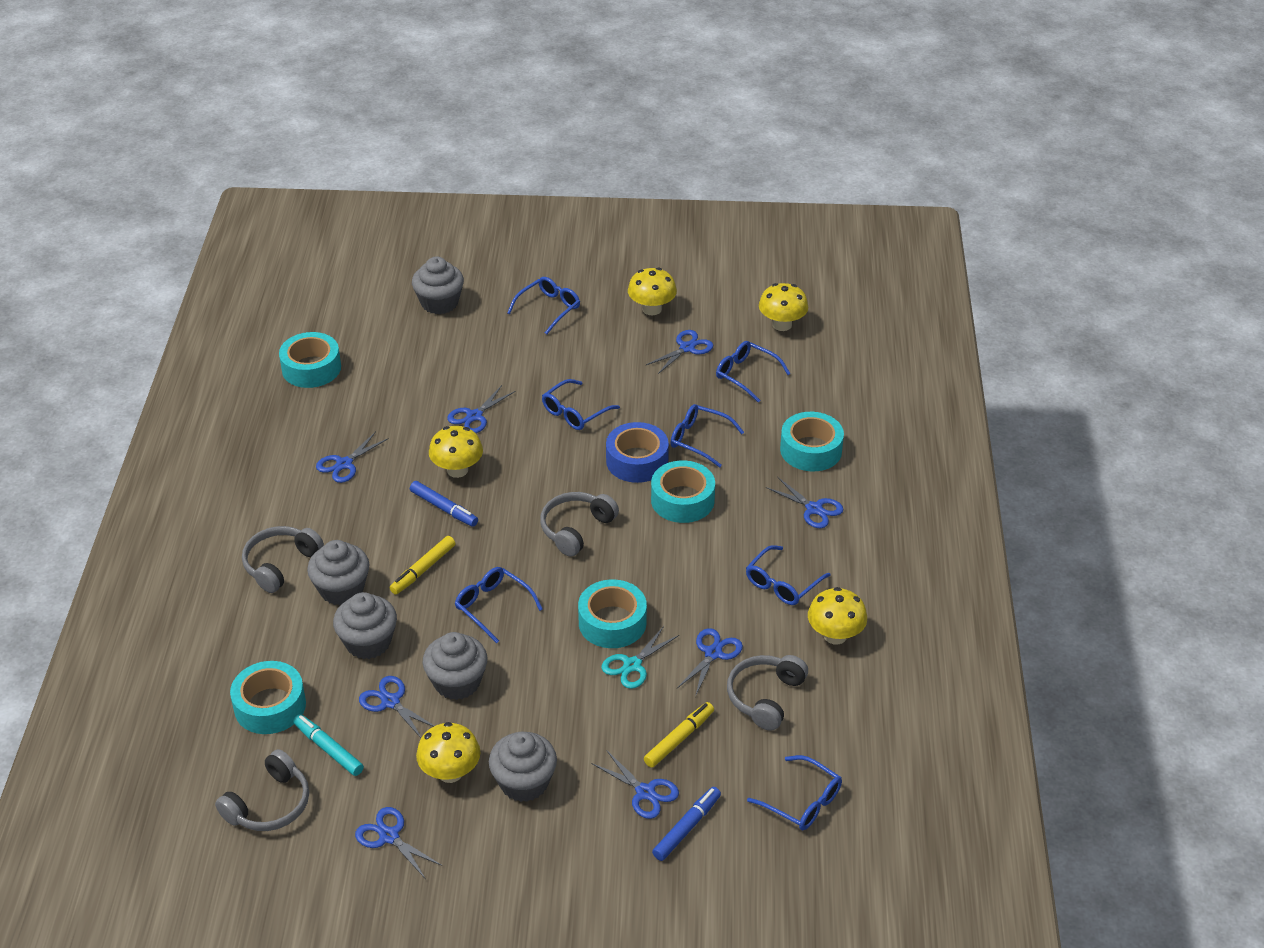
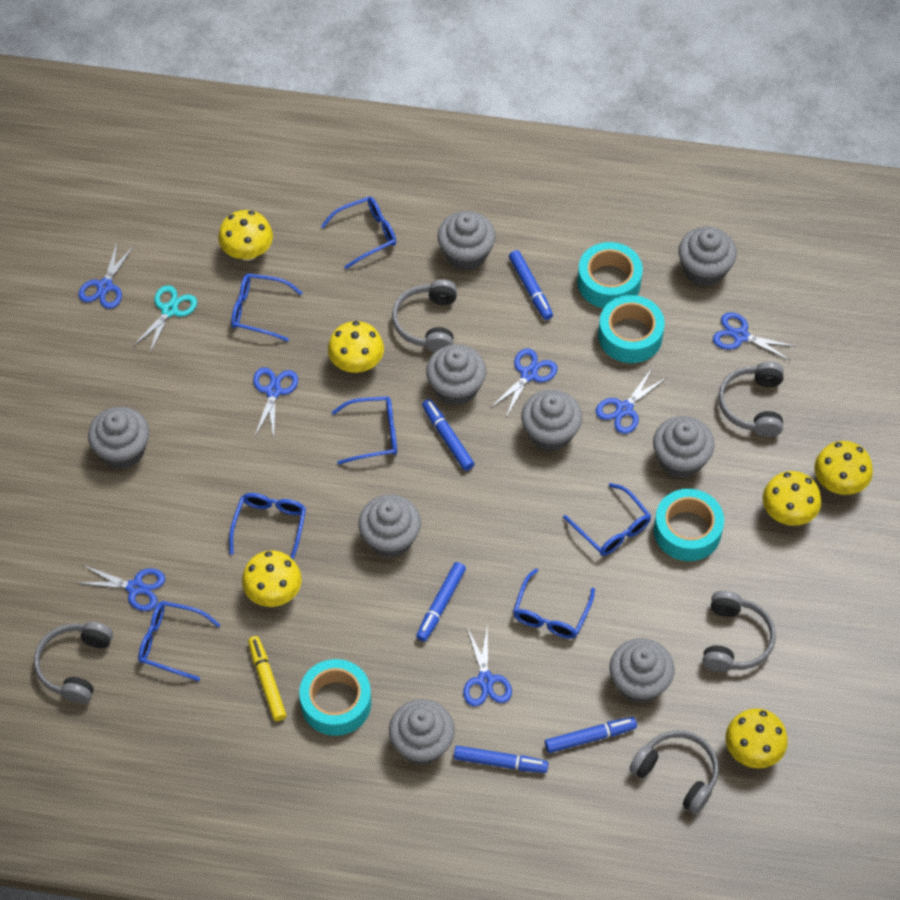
blue marker: 2 -> 5
blue scissors: 8 -> 7
blue tape: 1 -> 0
grey cupcake: 5 -> 9
grey headphones: 4 -> 5
turquoise marker: 1 -> 0
turquoise tape: 5 -> 4
yellow marker: 2 -> 1
yellow mushroom: 5 -> 6

